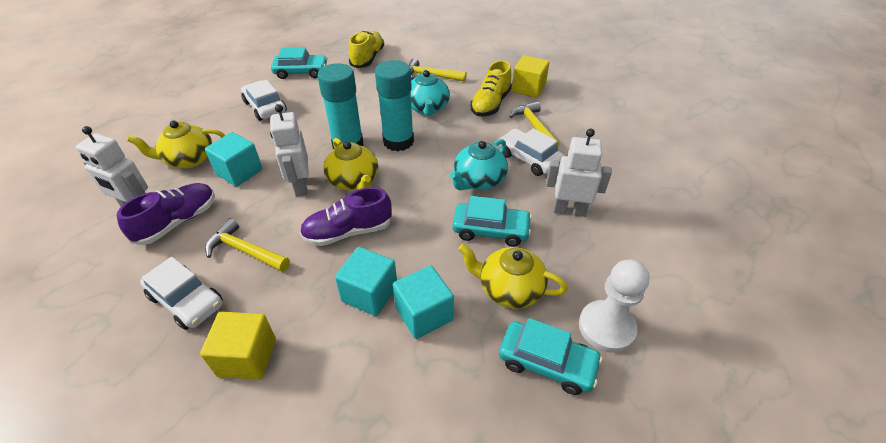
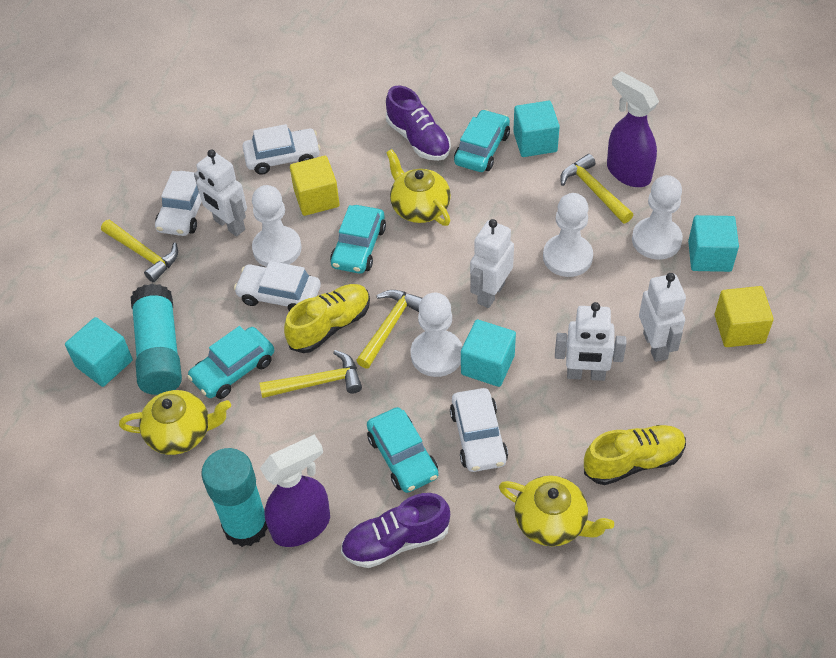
purple spray bottle: 0 -> 2
turquoise car: 3 -> 4
turquoise cube: 3 -> 4
turquoise teapot: 2 -> 0
white car: 3 -> 4
white pawn: 1 -> 4
white robot: 3 -> 4
yellow hammer: 3 -> 4

